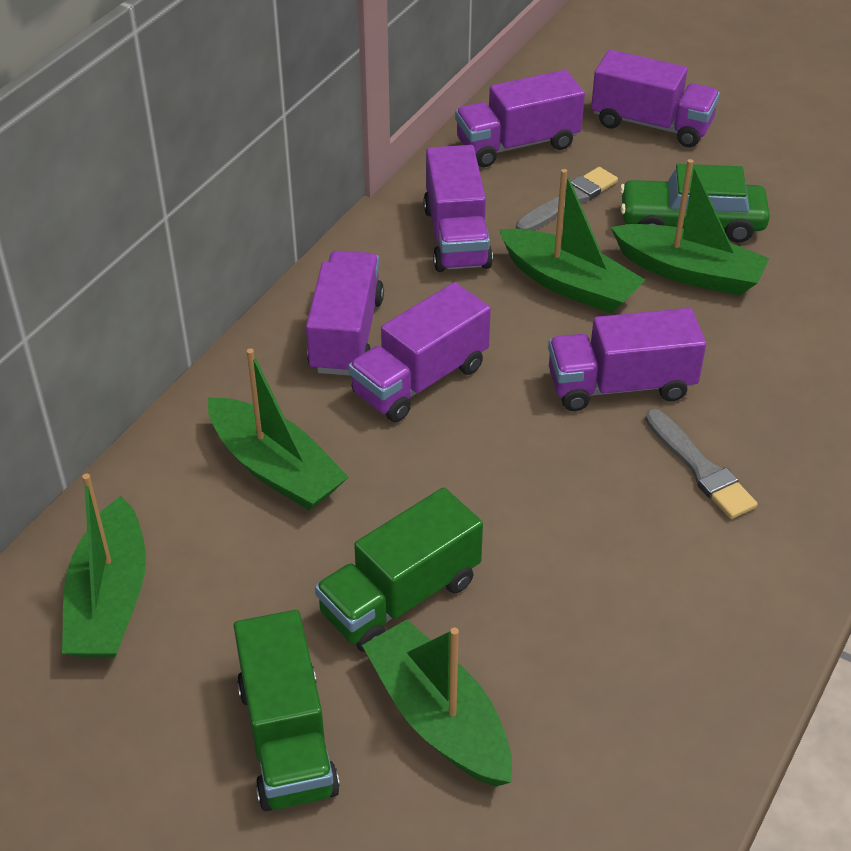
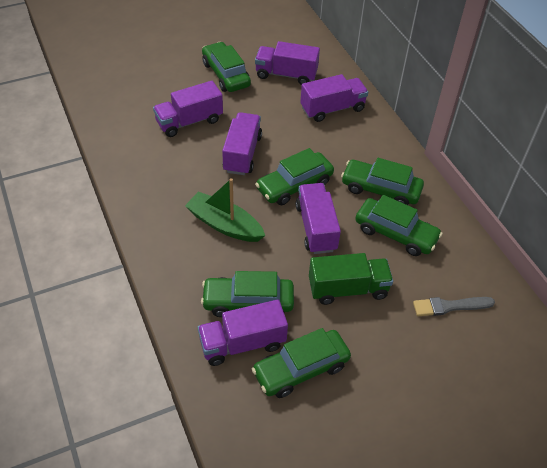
green boat: 5 -> 1
green car: 1 -> 6
green truck: 2 -> 1
grey brush: 2 -> 1

